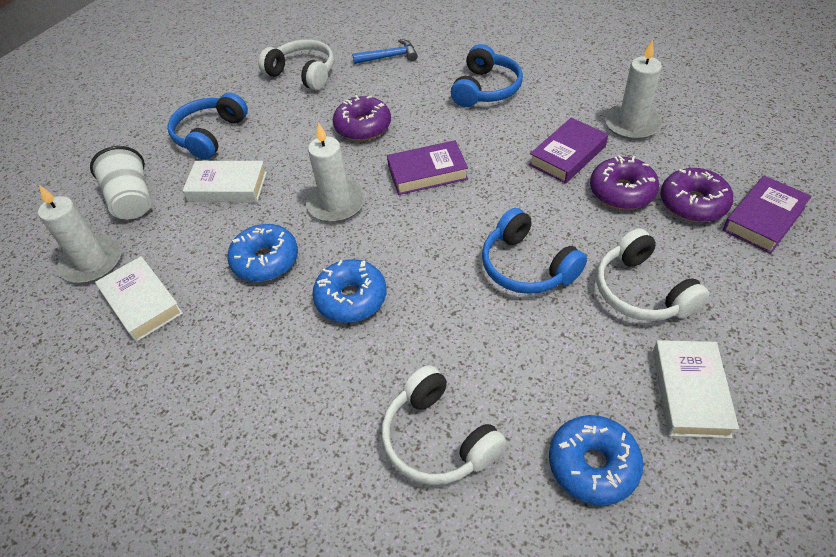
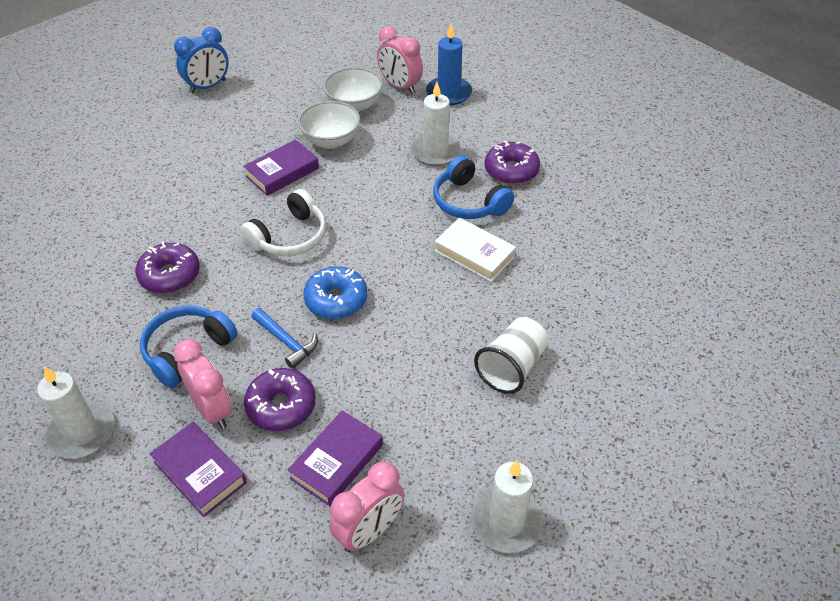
blue candle: 0 -> 1
blue clock: 0 -> 1
blue donut: 3 -> 1
blue headphones: 3 -> 2
pink clock: 0 -> 3
white book: 3 -> 1
white bowl: 0 -> 2
white headphones: 3 -> 1

